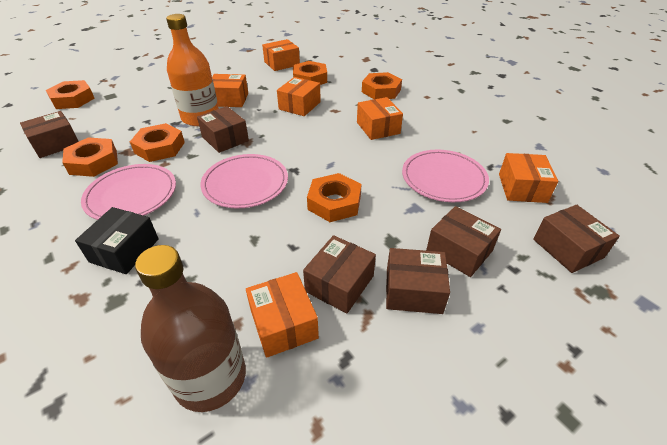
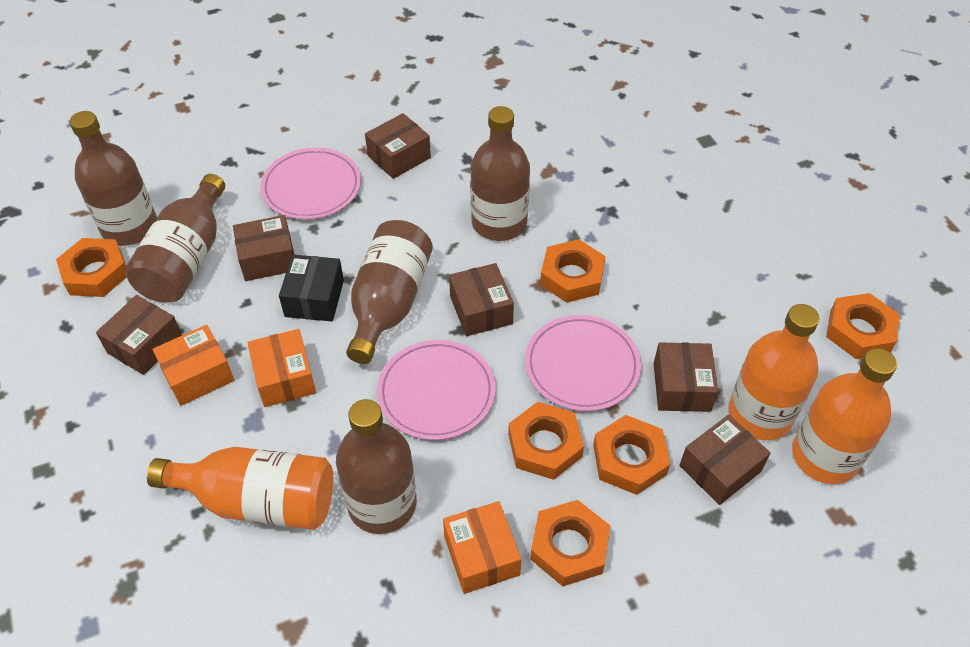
brown bottle: 1 -> 5
orange bottle: 1 -> 3
orange box: 6 -> 3

